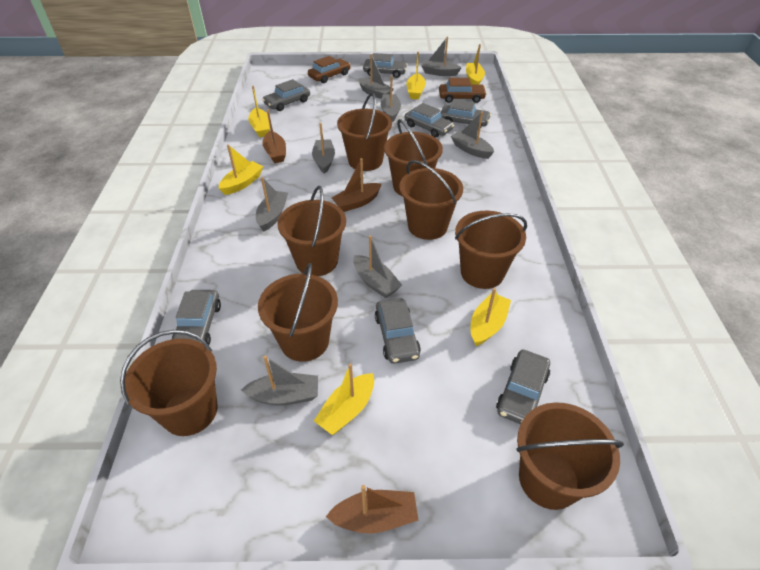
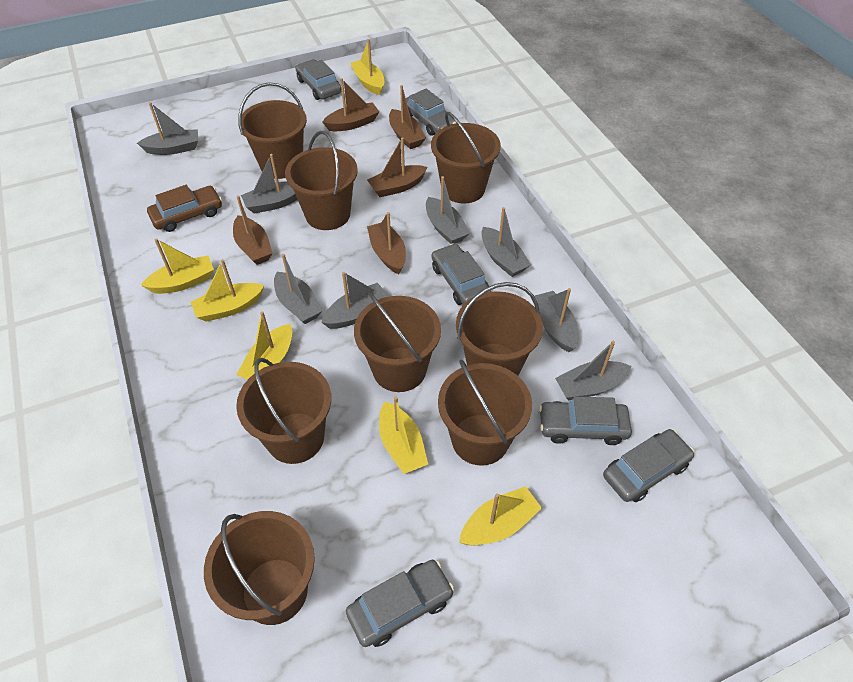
brown boat: 3 -> 5
brown car: 2 -> 1
grey car: 7 -> 6

